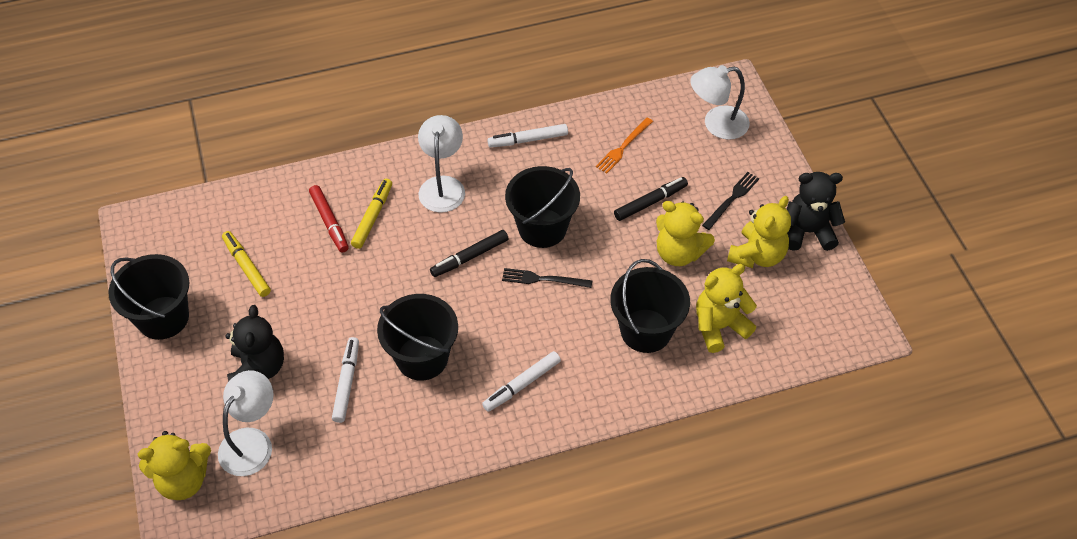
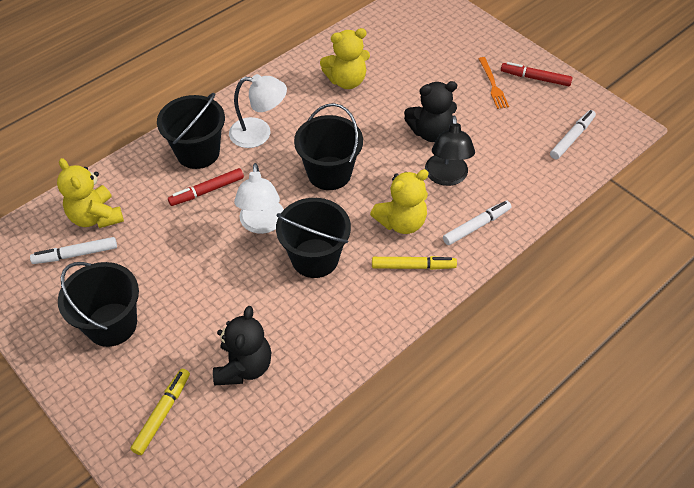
black fork: 2 -> 0
black lamp: 0 -> 1
black marker: 2 -> 0
red marker: 1 -> 2
white lamp: 3 -> 2
yellow teddy bear: 4 -> 3

